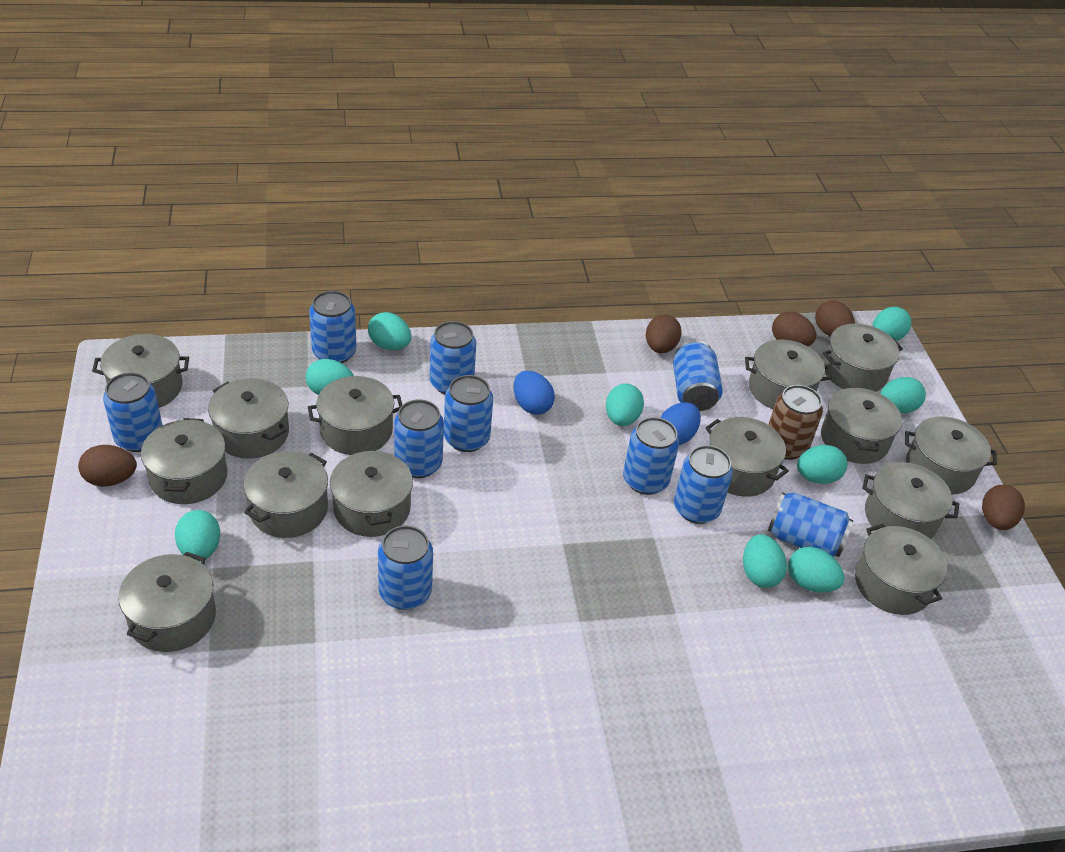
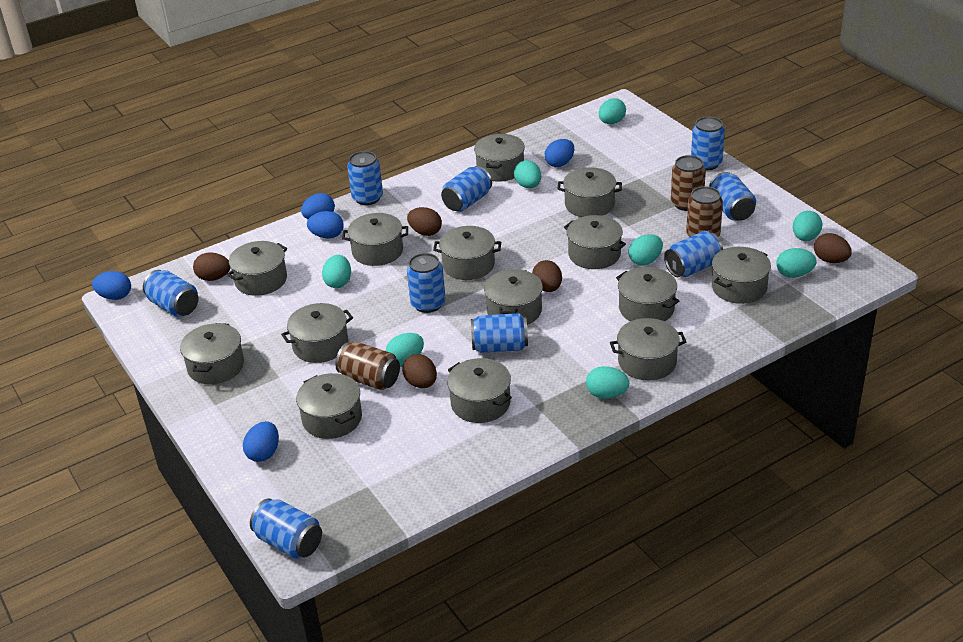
blue can: 10 -> 9
blue egg: 2 -> 5
brown can: 1 -> 3
turquoise egg: 9 -> 8

